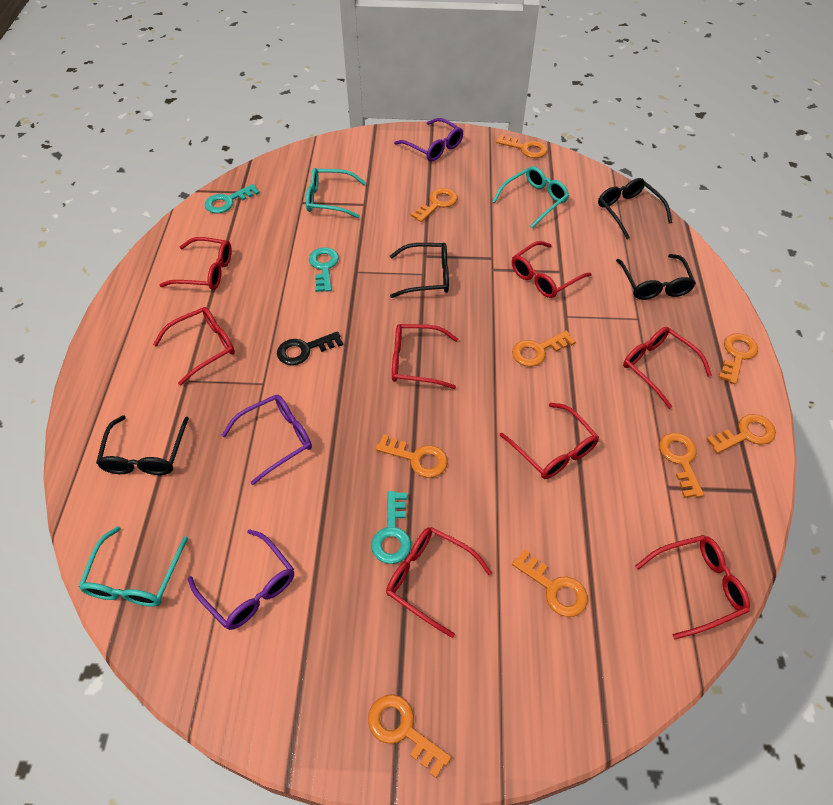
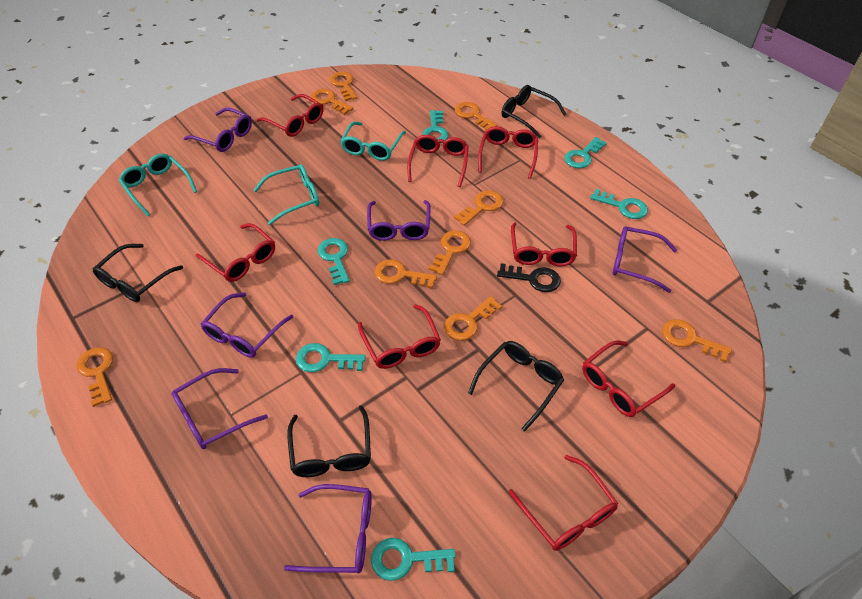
purple glasses: 3 -> 6
turquoise key: 3 -> 6

